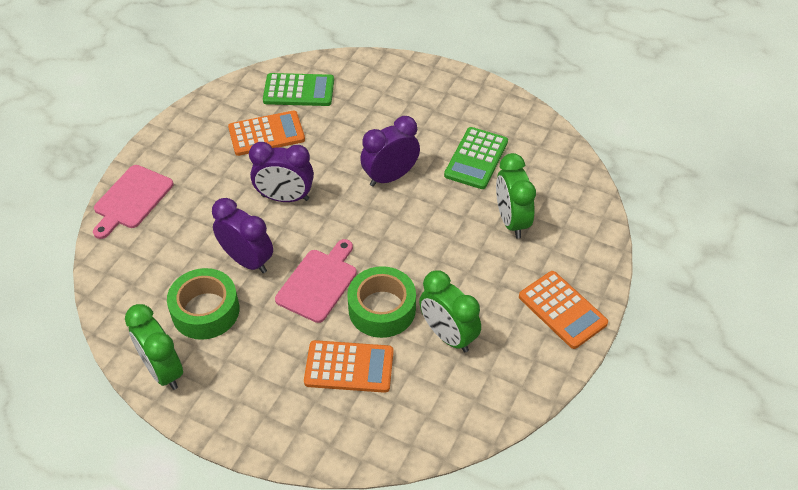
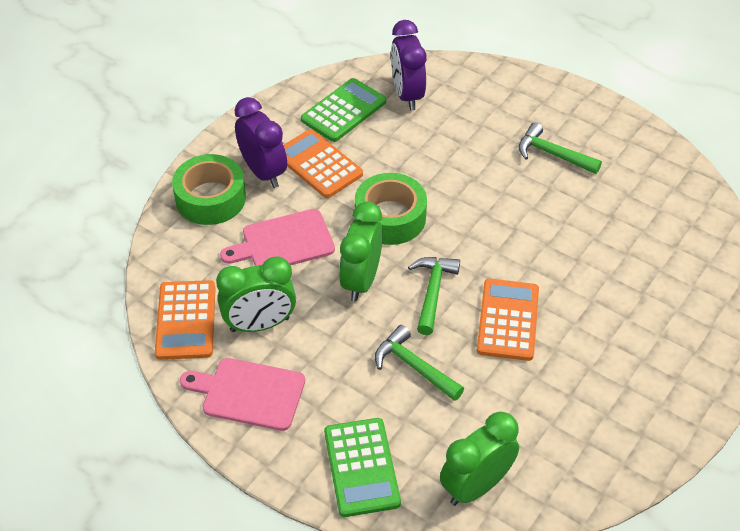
green hammer: 0 -> 3
purple clock: 3 -> 2

